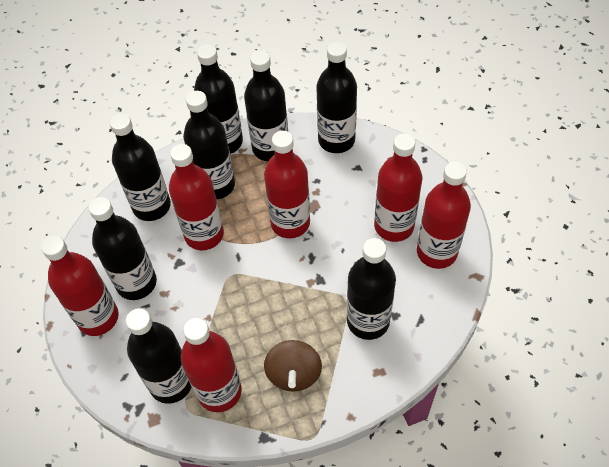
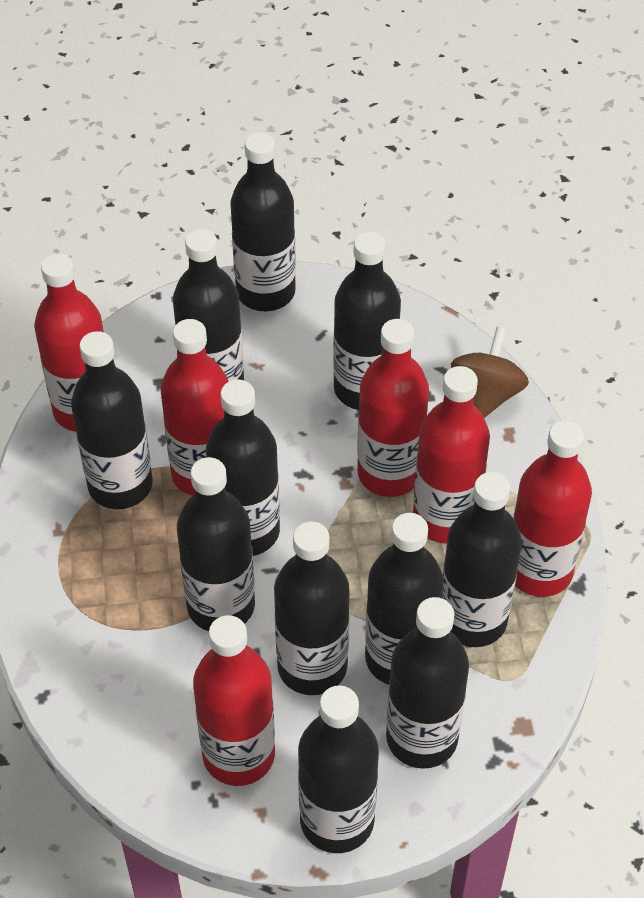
black bottle: 8 -> 11

